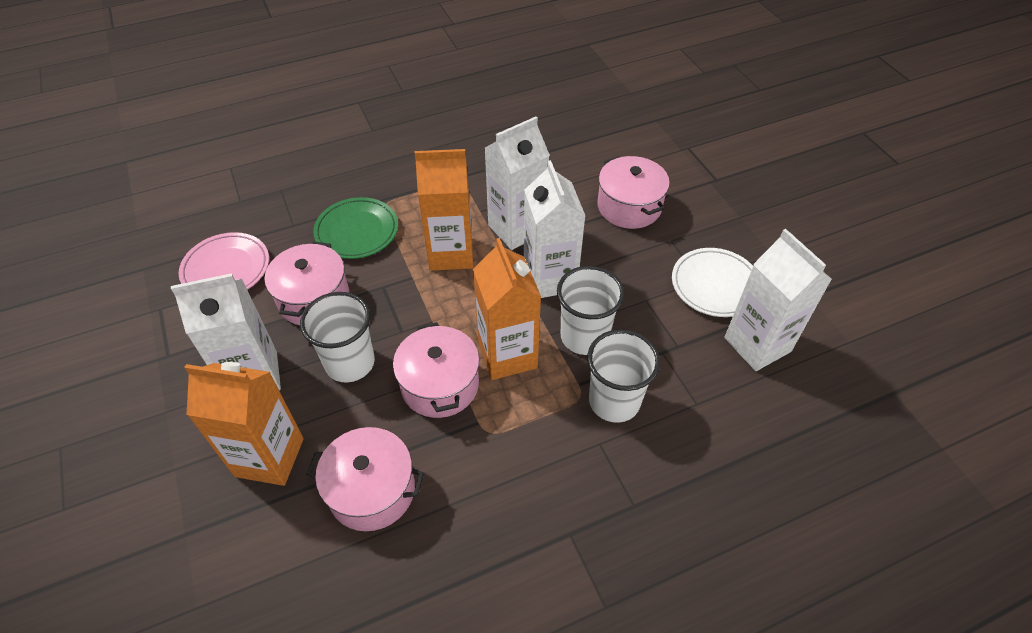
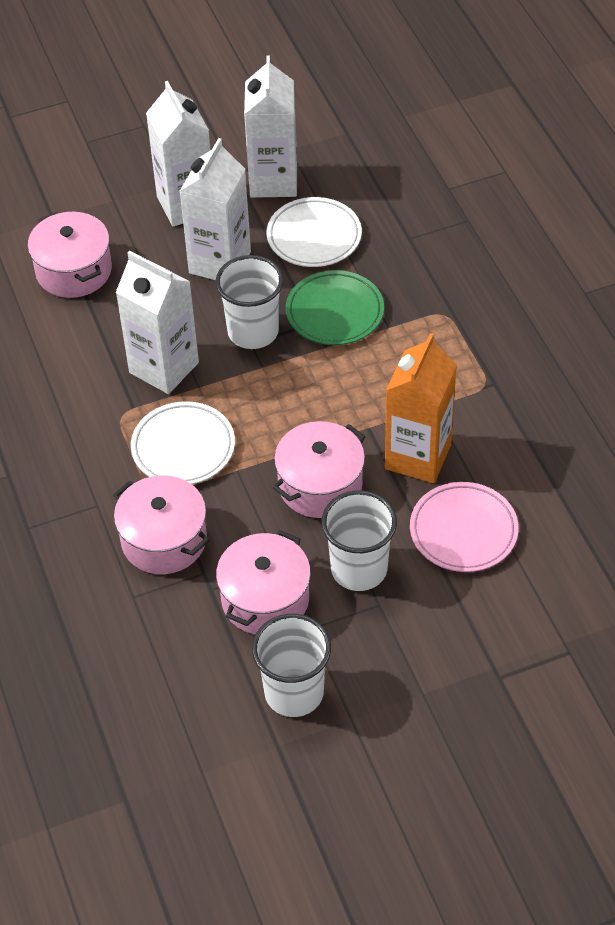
orange carton: 3 -> 1
white plate: 1 -> 2

